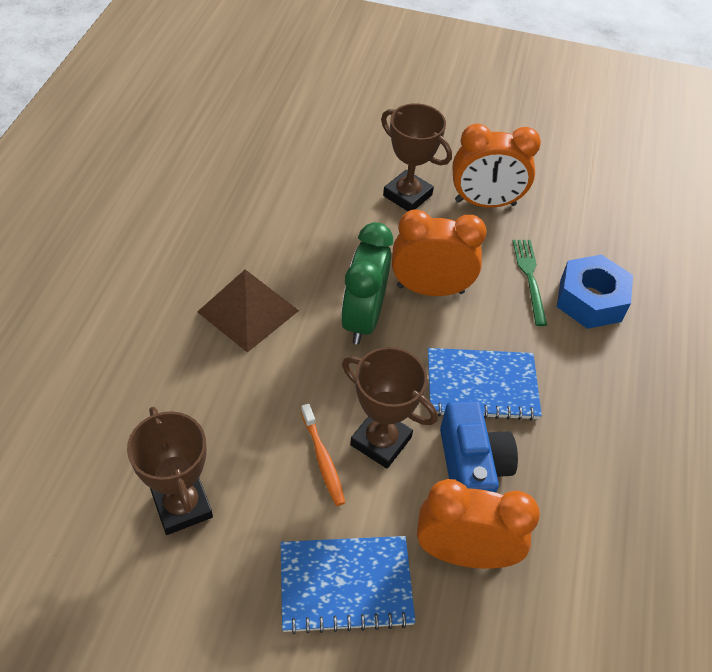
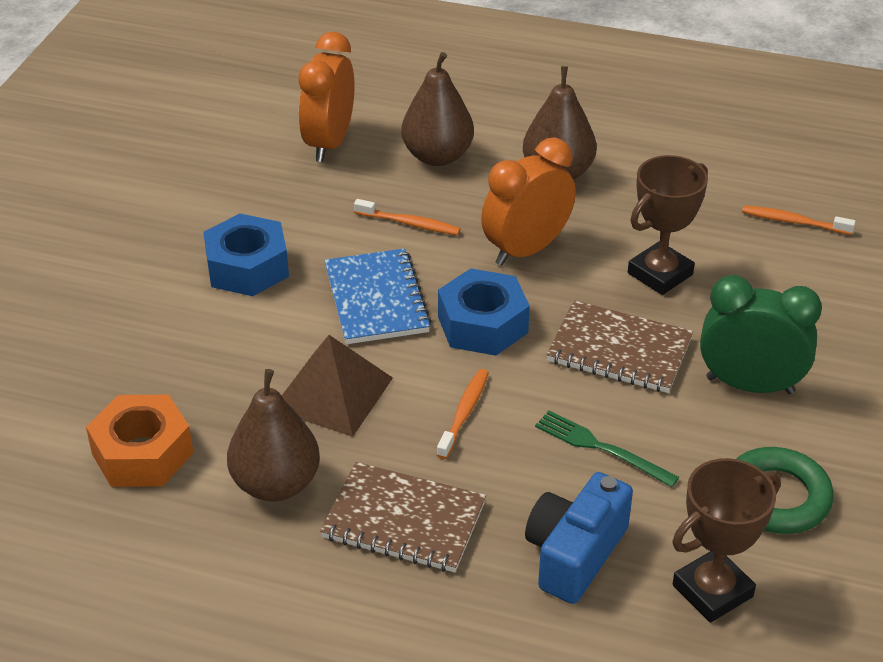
blue notebook: 2 -> 1
blue nut: 1 -> 2
brown notebook: 0 -> 2
brown pear: 0 -> 3
brown trophy: 3 -> 2
green ring: 0 -> 1
orange clock: 3 -> 2
orange nut: 0 -> 1
orange toothbrush: 1 -> 3

